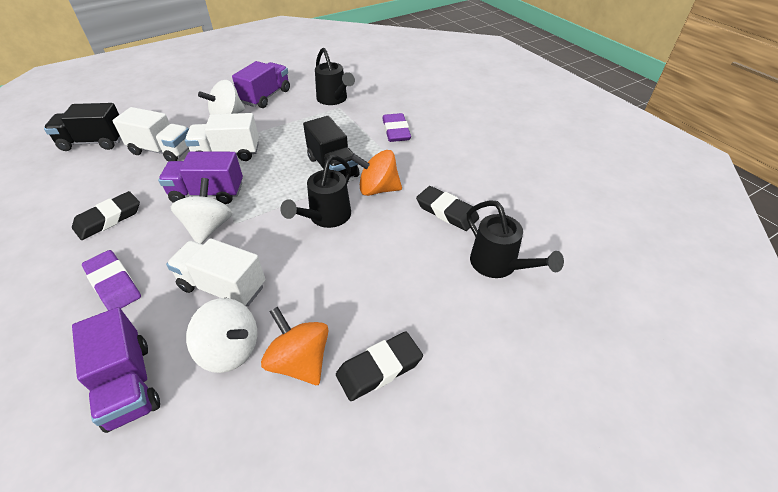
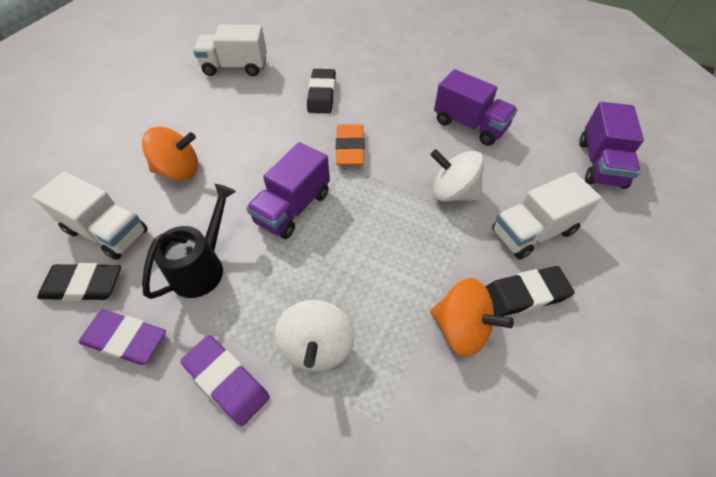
black truck: 2 -> 0
black watering can: 3 -> 1
orange eraser: 0 -> 1
white spinning top: 3 -> 2

